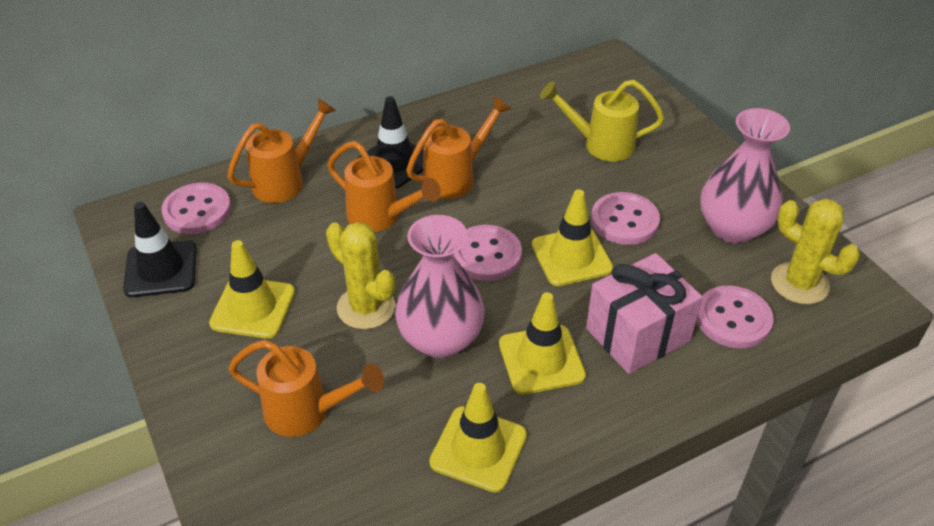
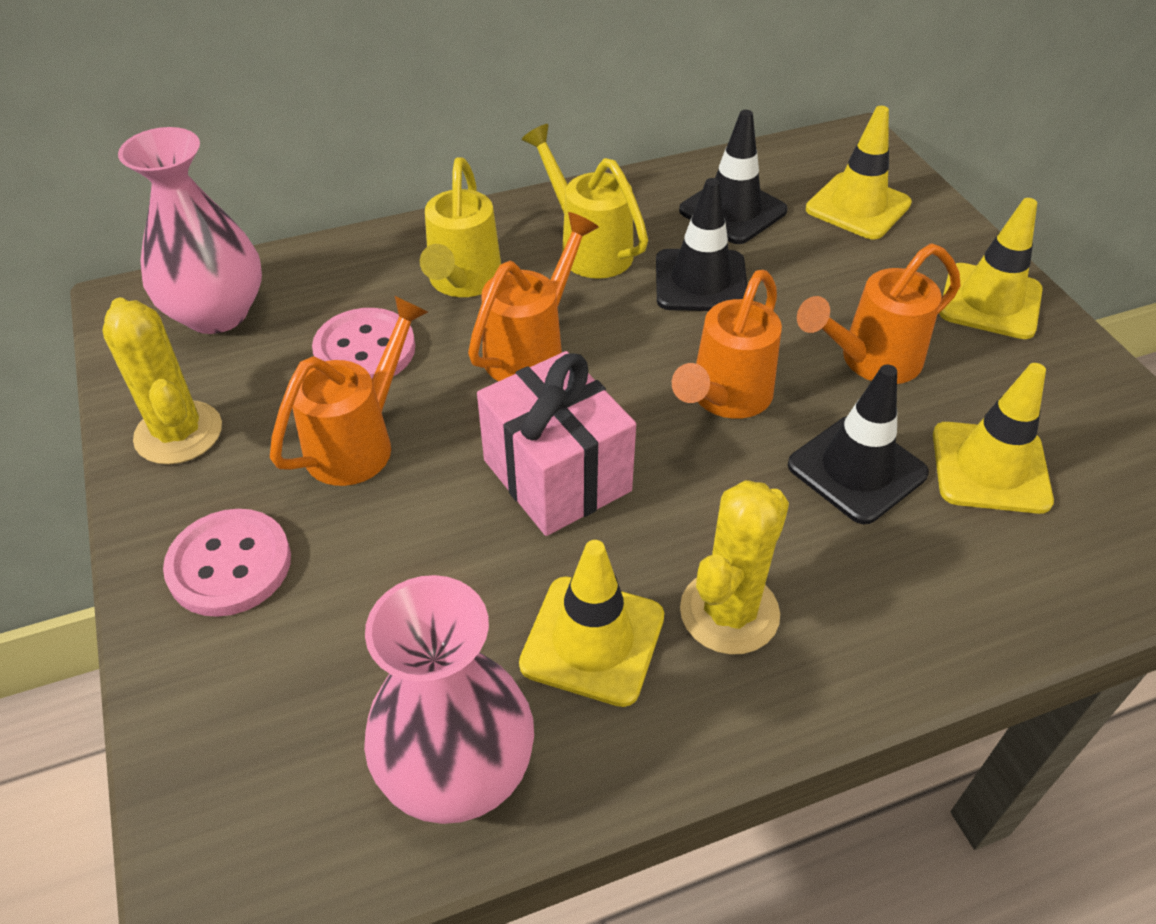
black traffic cone: 2 -> 3
pink button: 4 -> 2
yellow watering can: 1 -> 2

